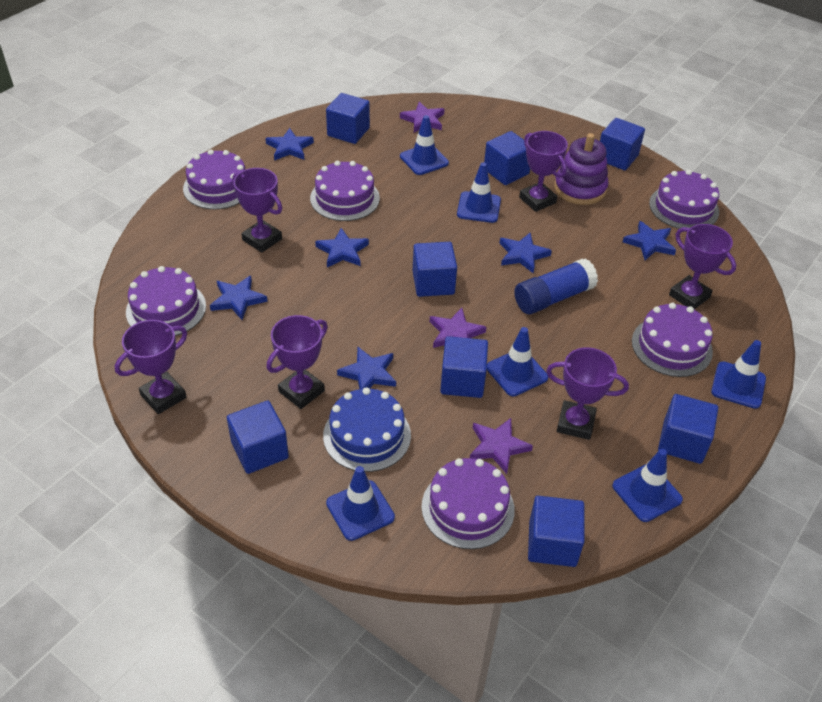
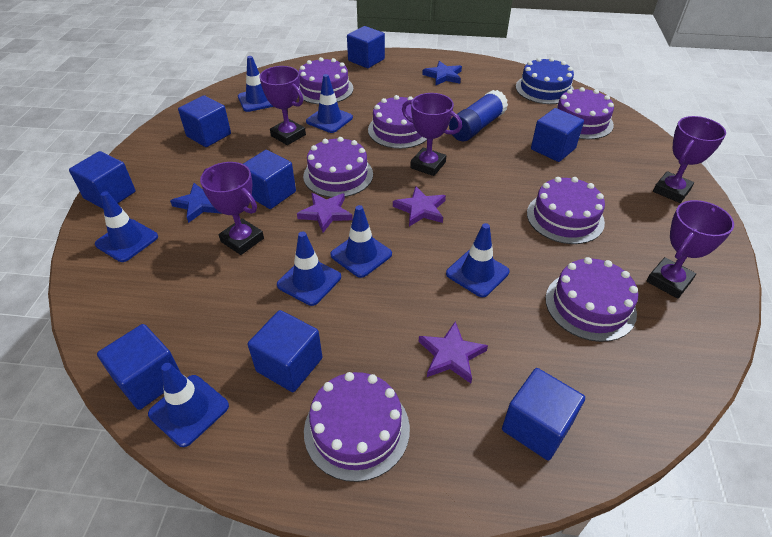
blue star: 6 -> 2
blue traffic cone: 6 -> 7
purple cake: 6 -> 7
purple stacking toy: 1 -> 0
purple trophy: 6 -> 5

